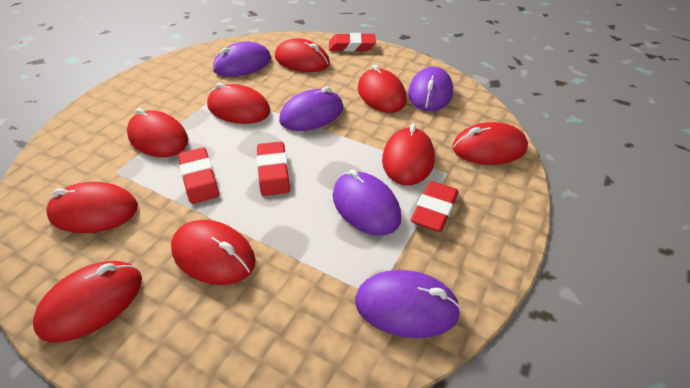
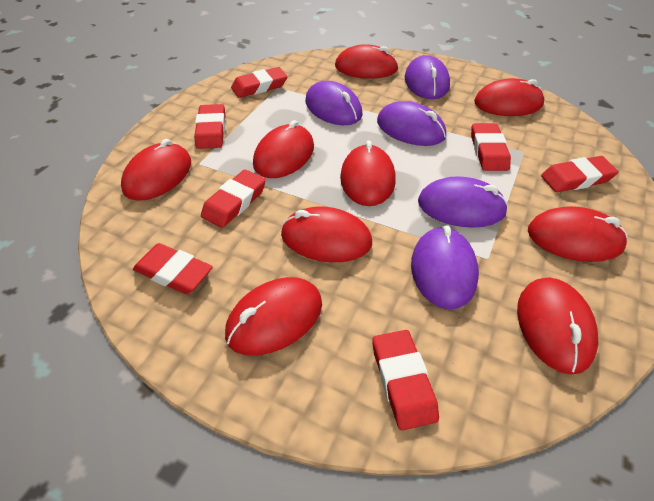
red eraser: 4 -> 7

